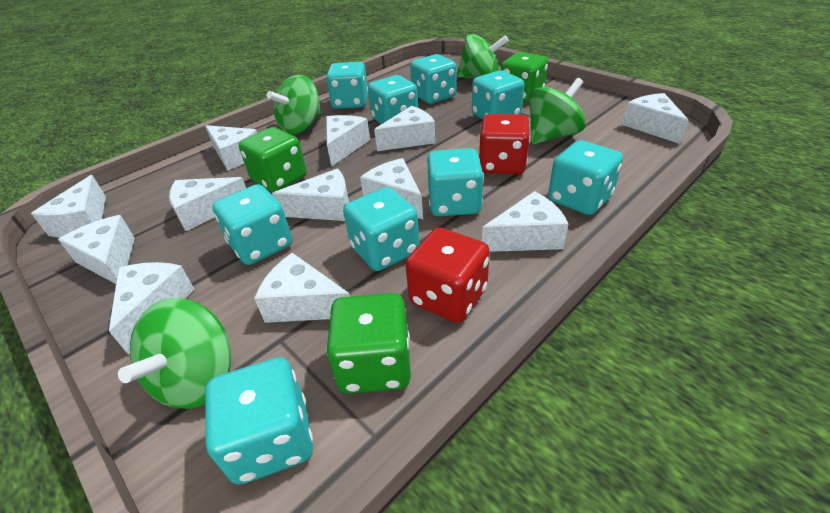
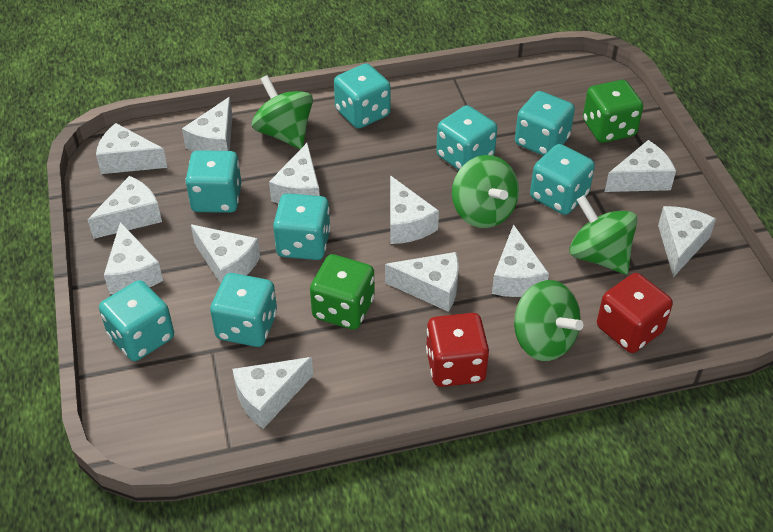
green dice: 3 -> 2
turquoise dice: 9 -> 8

